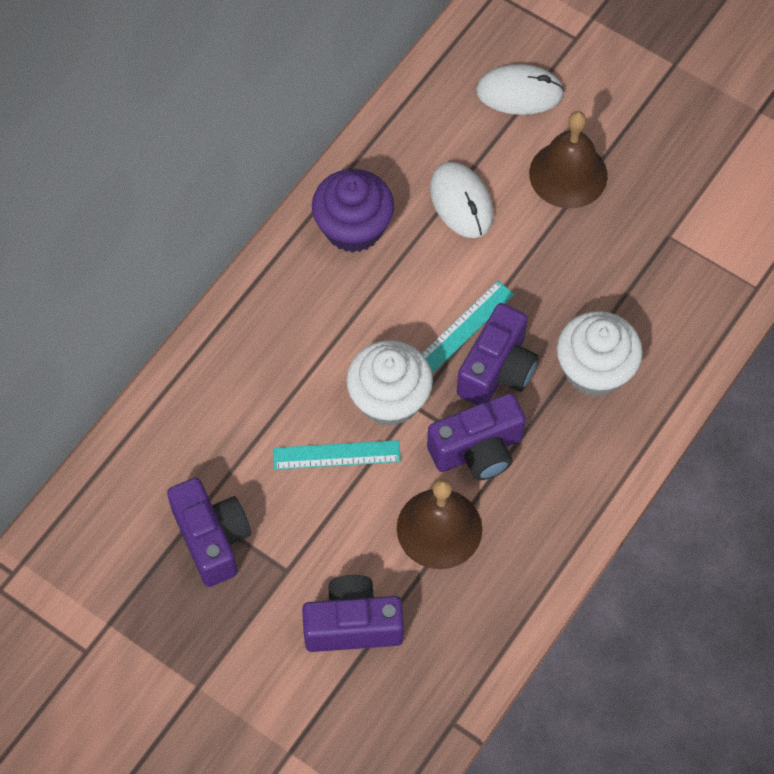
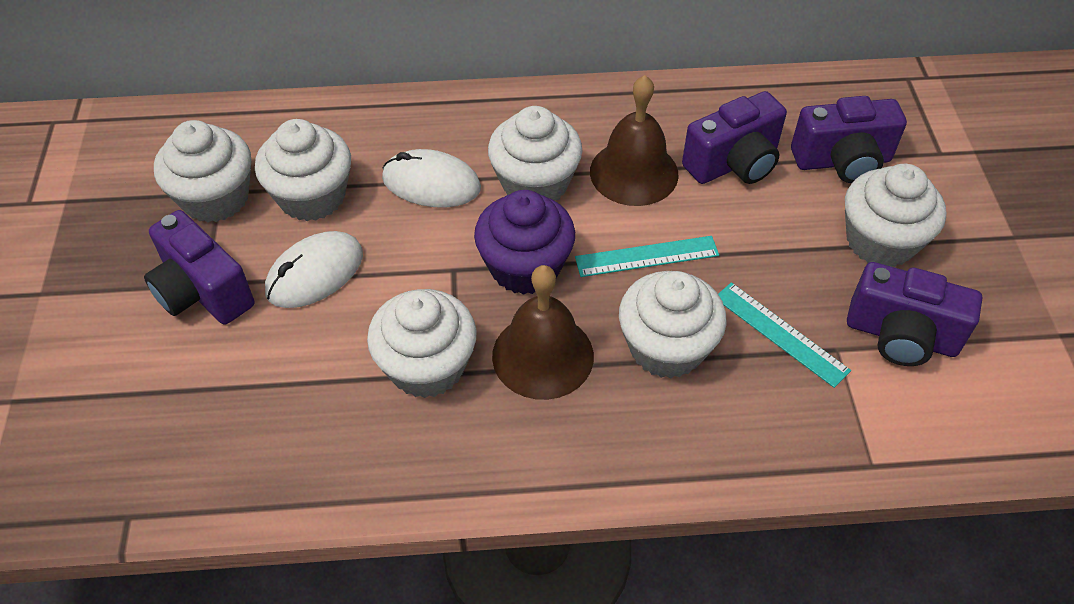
white cupcake: 2 -> 6

